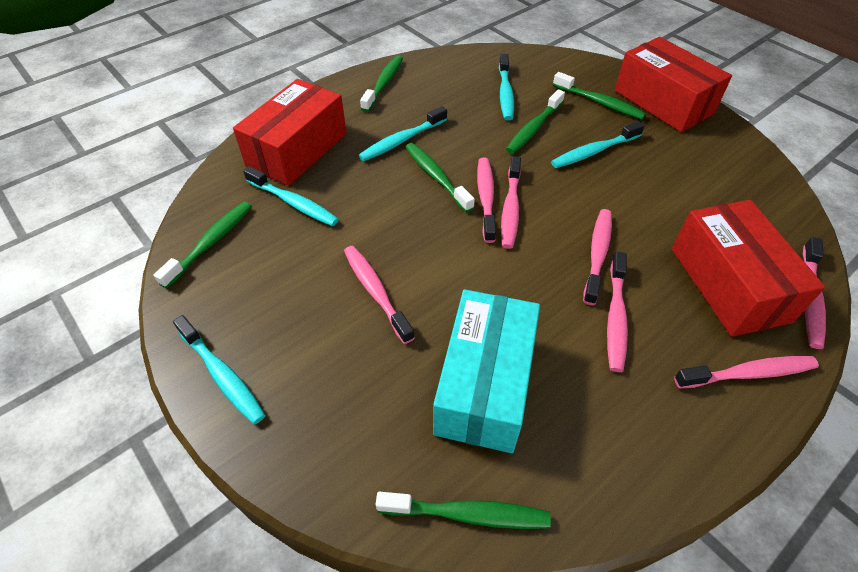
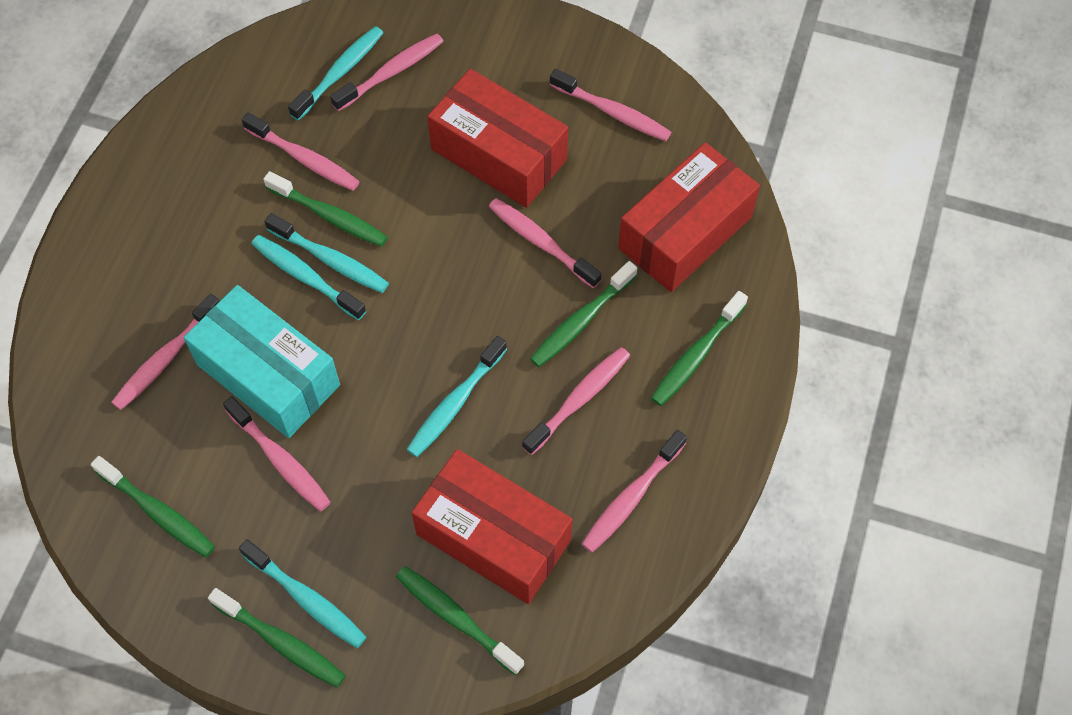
pink toothbrush: 7 -> 8

